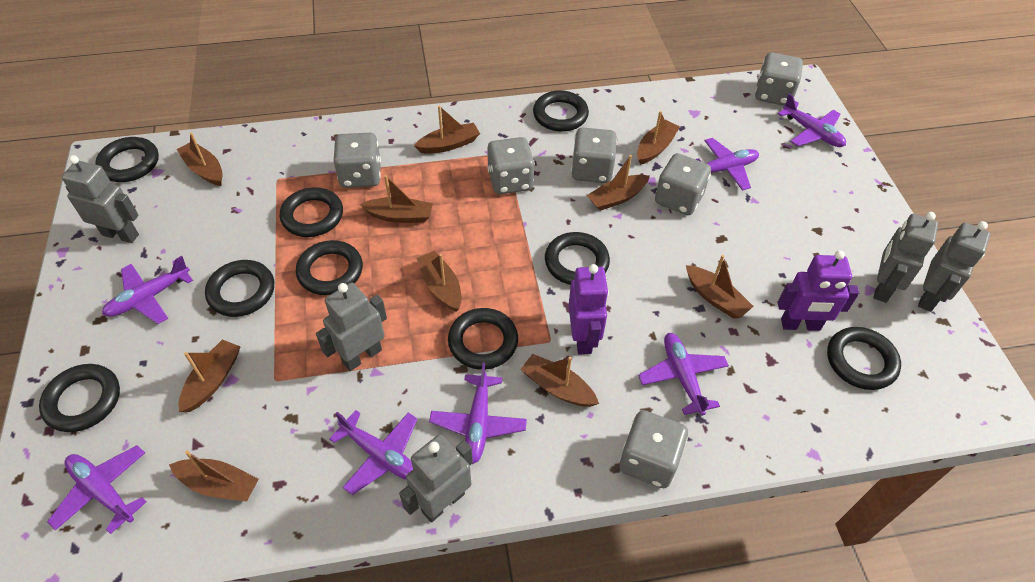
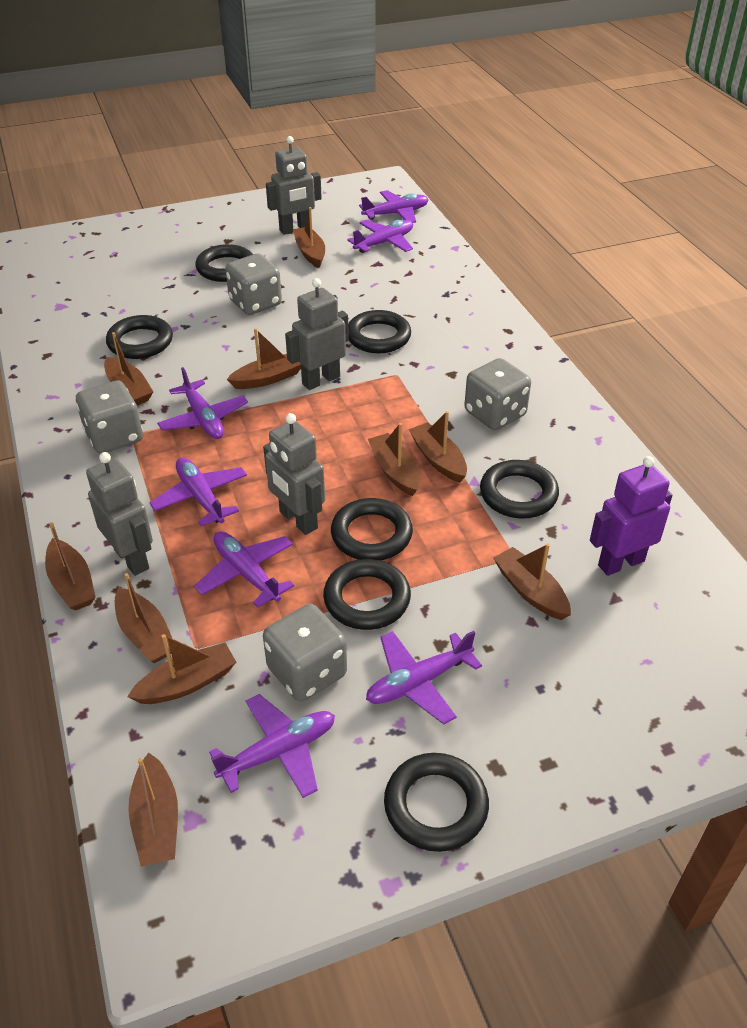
black ring: 9 -> 7
grey dice: 6 -> 4
grey robot: 5 -> 4
purple robot: 2 -> 1

